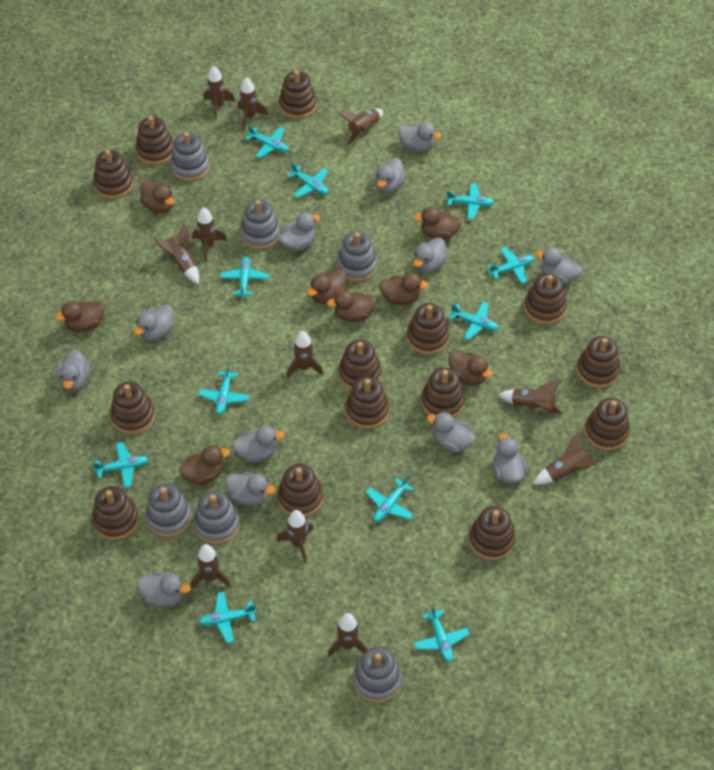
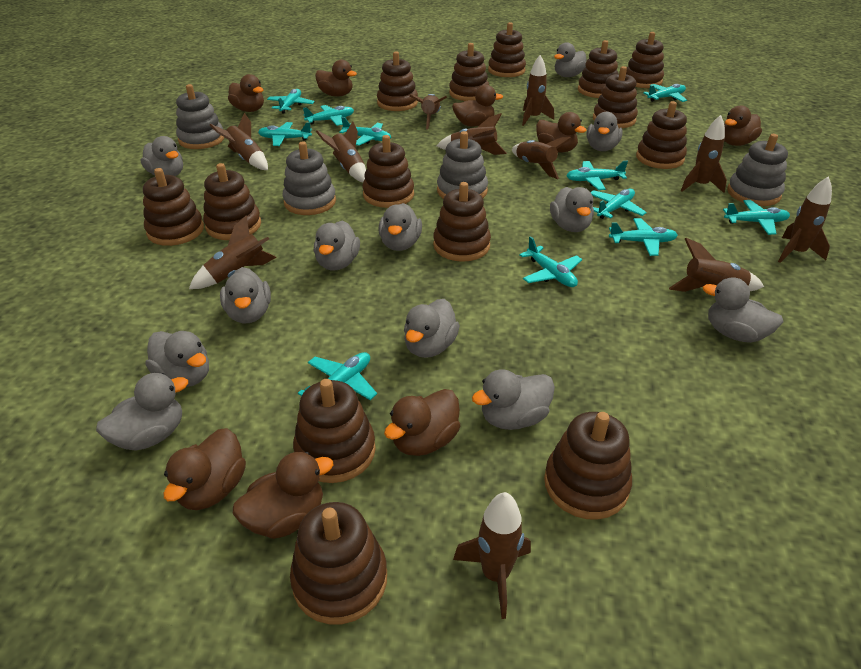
grey stacking toy: 6 -> 4

